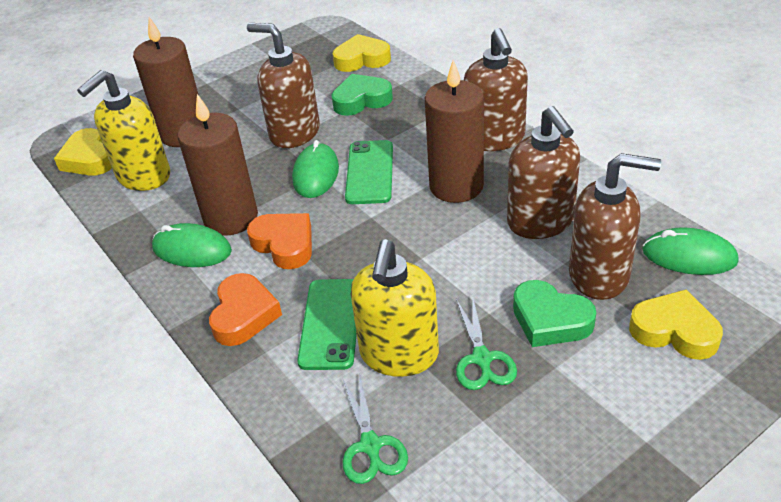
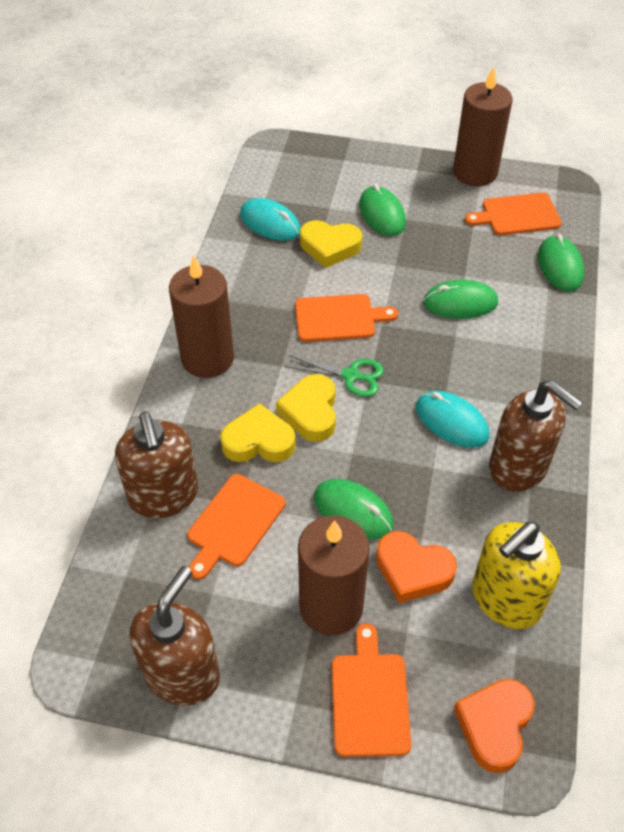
brown soap dispenser: 4 -> 3
green heart: 2 -> 0
green mouse: 3 -> 4
green phone: 2 -> 0
green scissors: 2 -> 1
orange cutting board: 0 -> 4
turquoise mouse: 0 -> 2
yellow soap dispenser: 2 -> 1

